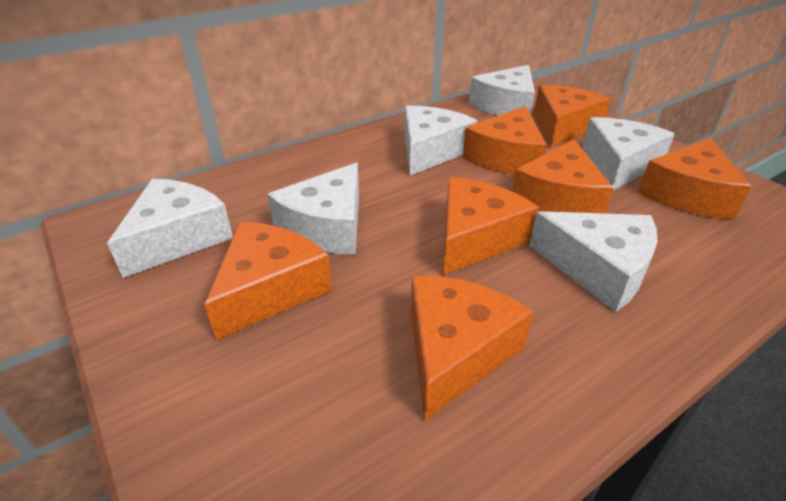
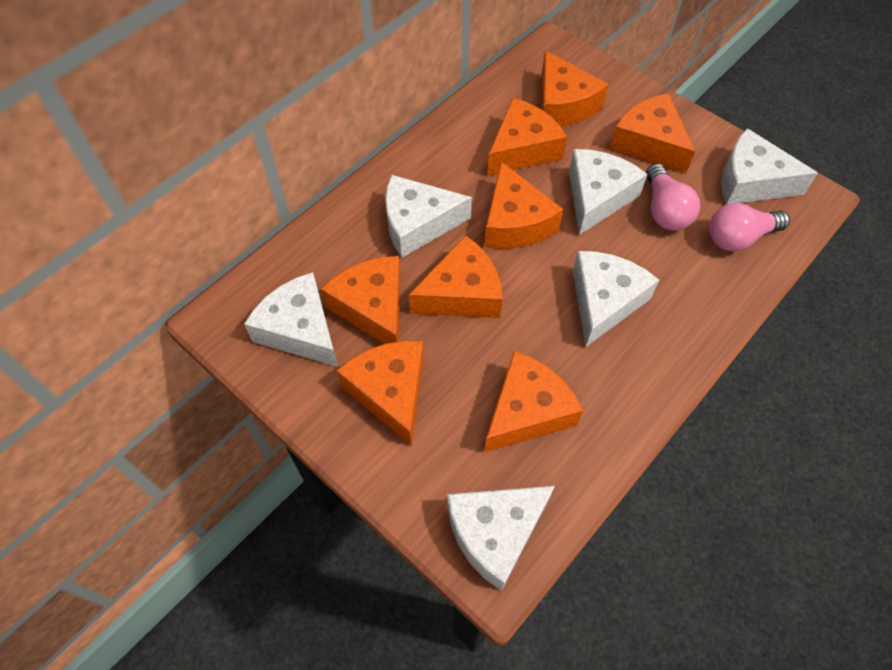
orange cheese: 7 -> 8
pink light bulb: 0 -> 2

